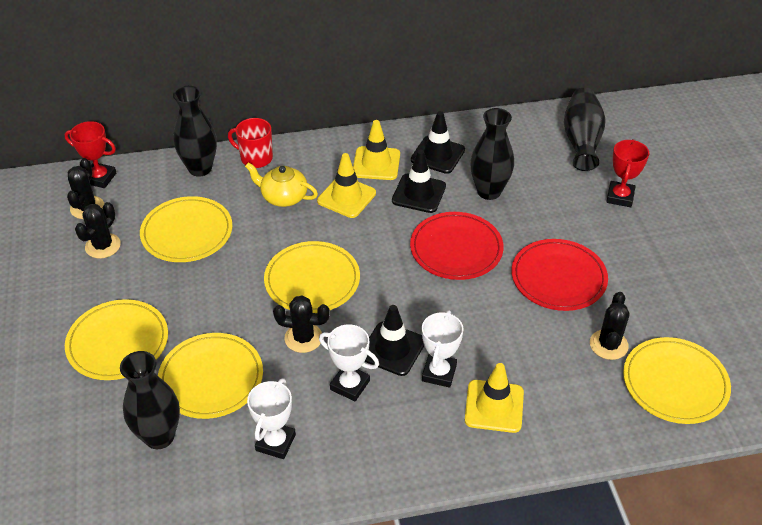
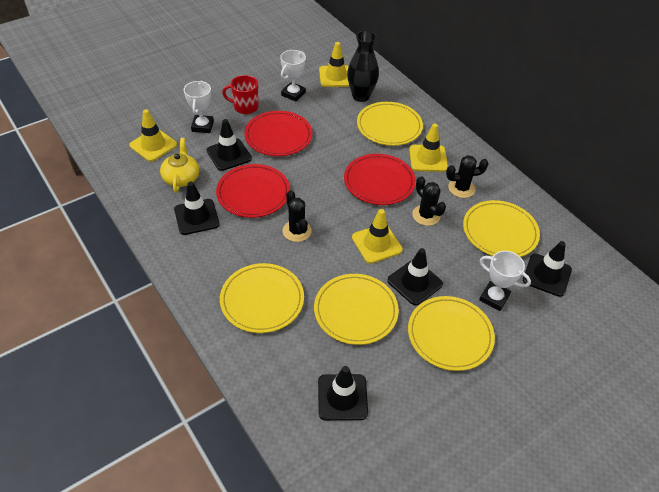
black cactus: 4 -> 3
black traffic cone: 3 -> 5
black vase: 4 -> 1
red plate: 2 -> 3
red trophy: 2 -> 0
yellow traffic cone: 3 -> 4

